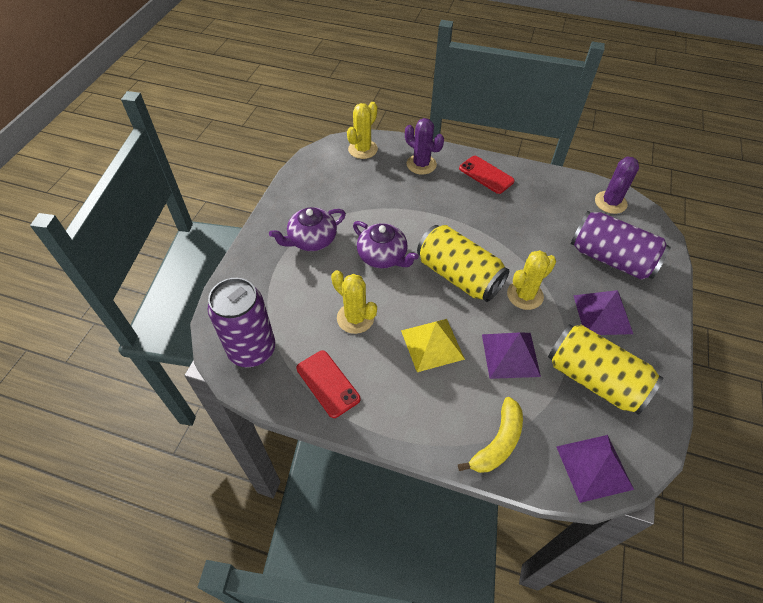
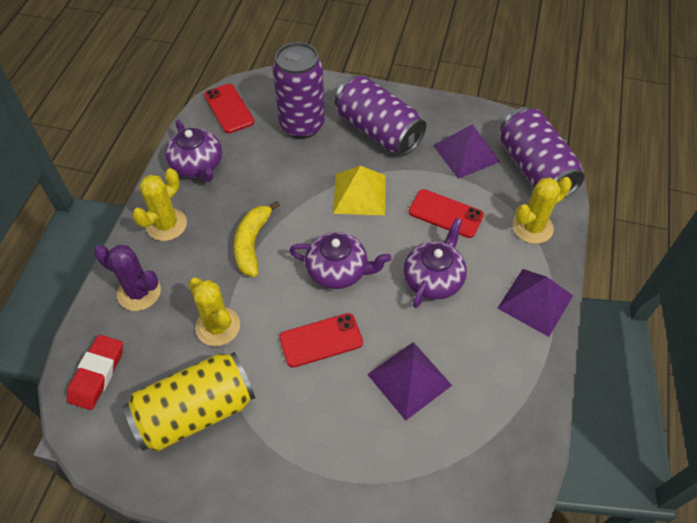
purple cactus: 2 -> 1
purple can: 2 -> 3
purple teapot: 2 -> 3
red eraser: 0 -> 1
red phone: 2 -> 3
yellow can: 2 -> 1

